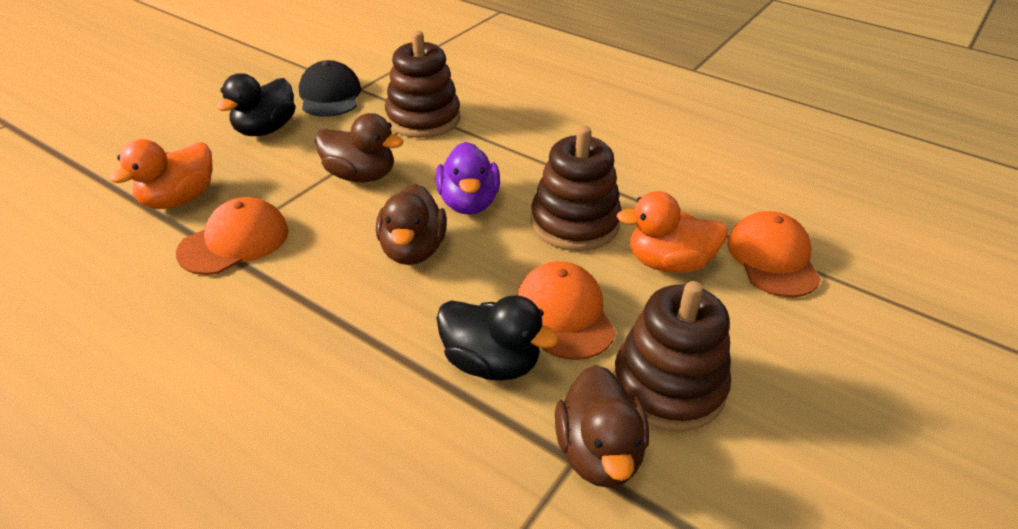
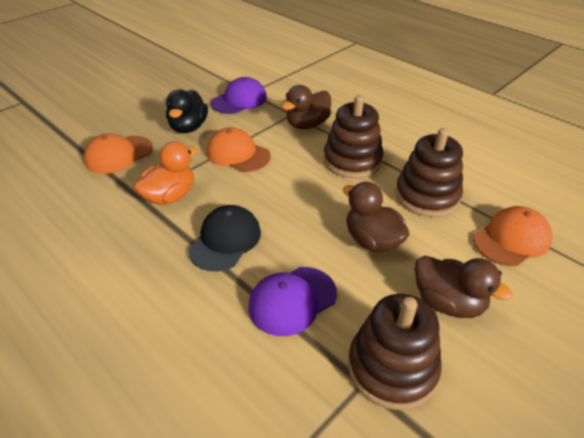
black duck: 2 -> 1
orange duck: 2 -> 1
purple cap: 0 -> 2
purple duck: 1 -> 0

